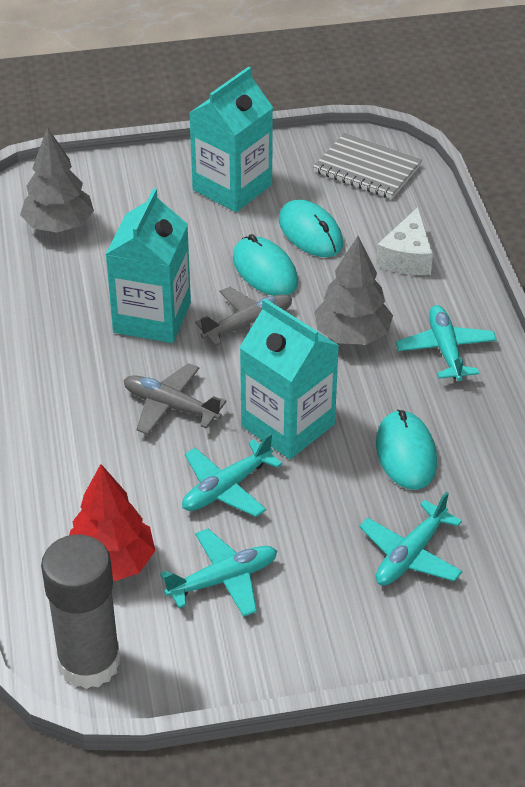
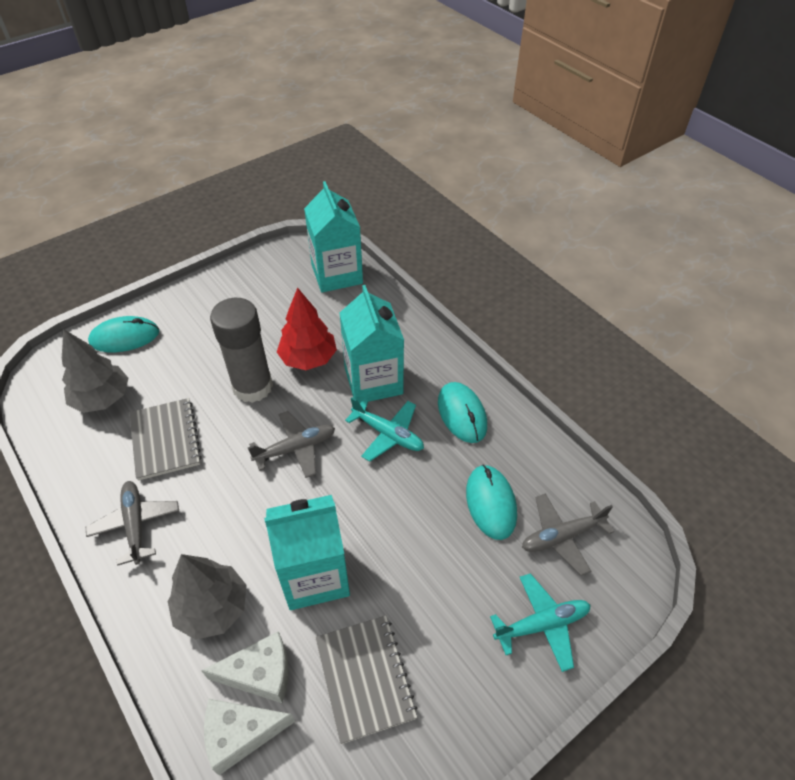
grey notebook: 1 -> 2
grey plane: 2 -> 3
turquoise plane: 4 -> 2
white cheese: 1 -> 2

